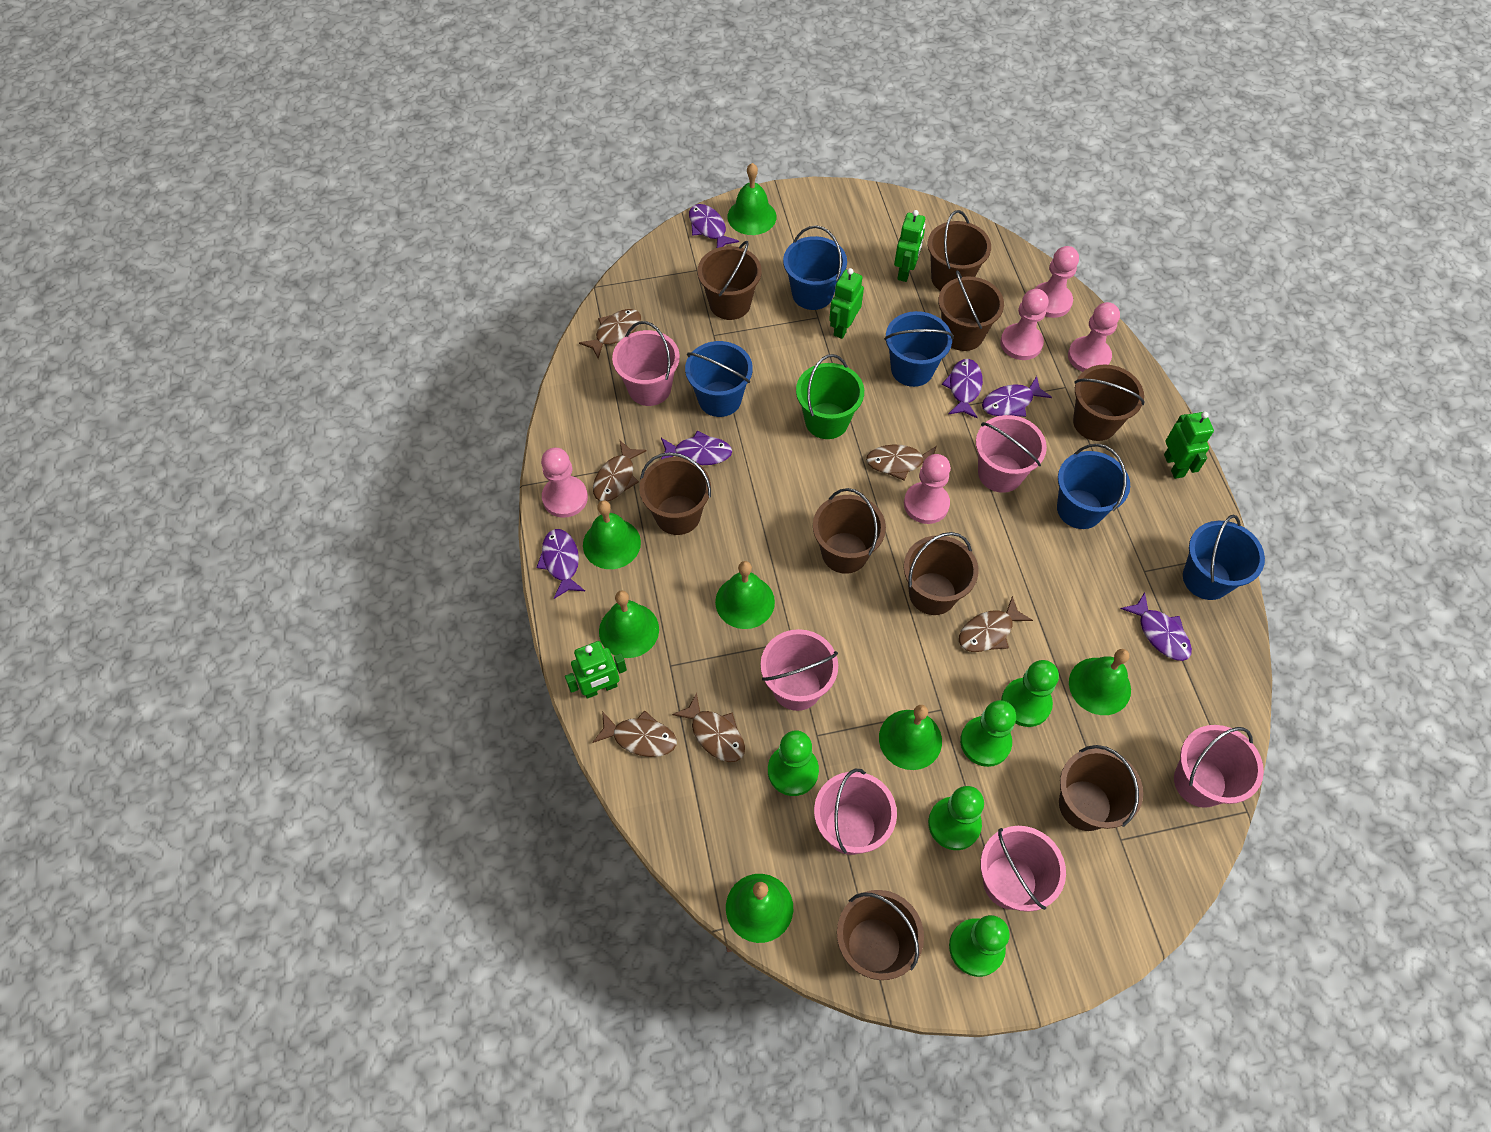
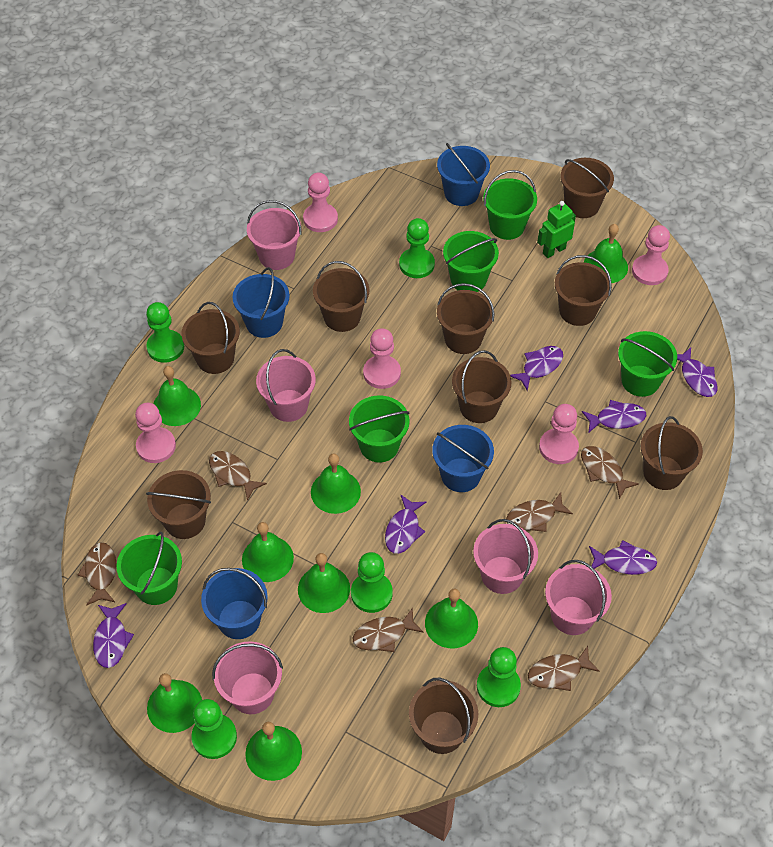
blue bucket: 5 -> 4
green bell: 7 -> 8
green bucket: 1 -> 5
green robot: 4 -> 1
pink bucket: 6 -> 5

